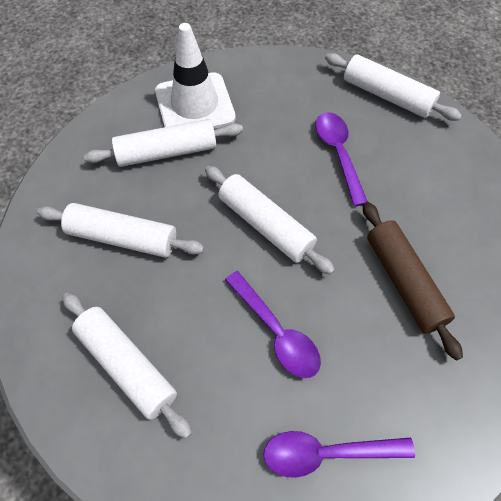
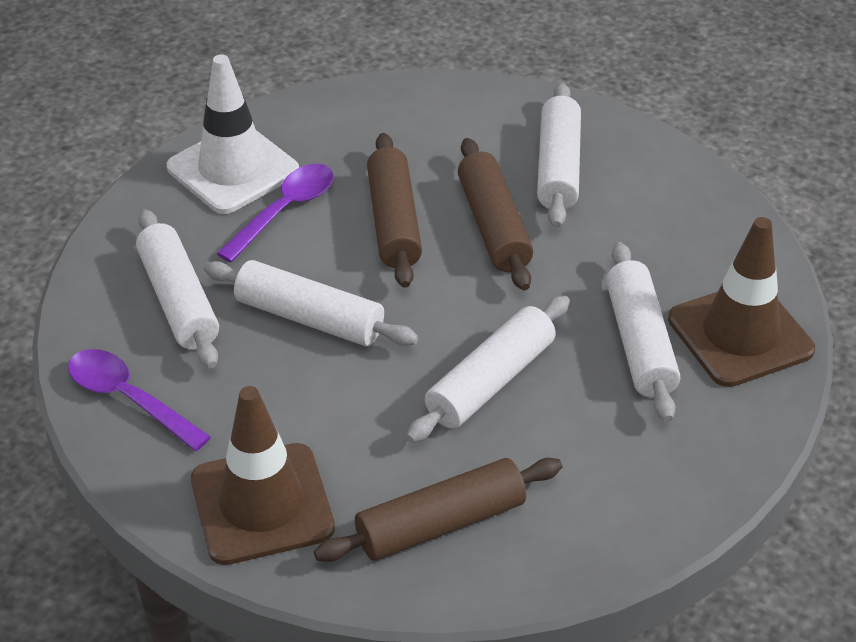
brown rolling pin: 1 -> 3
brown traffic cone: 0 -> 2
purple spoon: 3 -> 2

